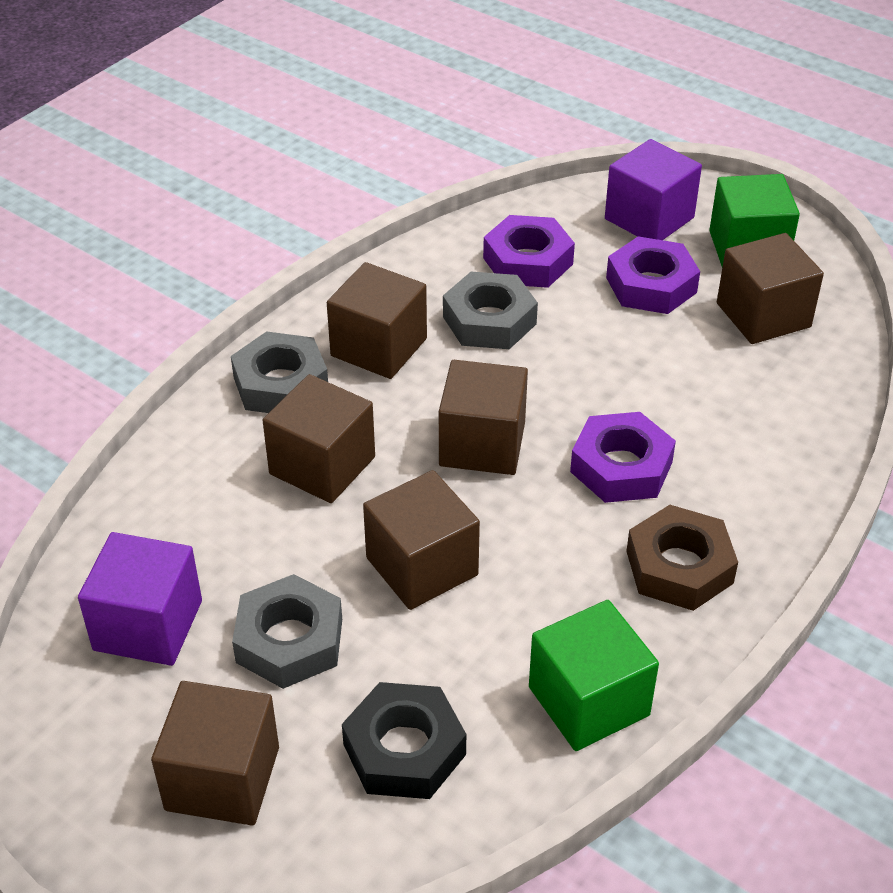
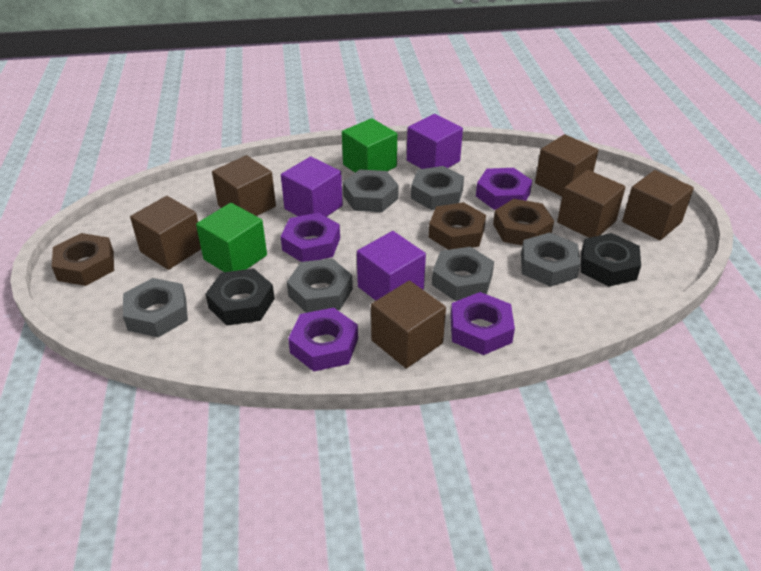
black nut: 1 -> 2
brown nut: 1 -> 3
grey nut: 3 -> 6
purple cube: 2 -> 3
purple nut: 3 -> 4

